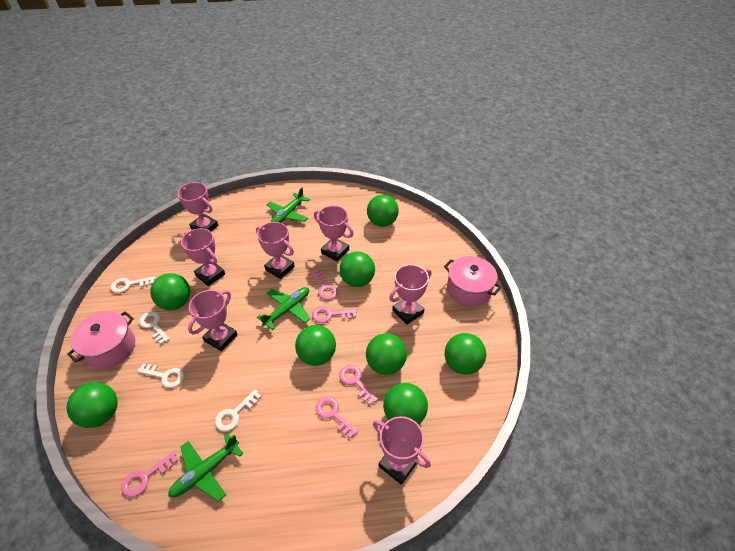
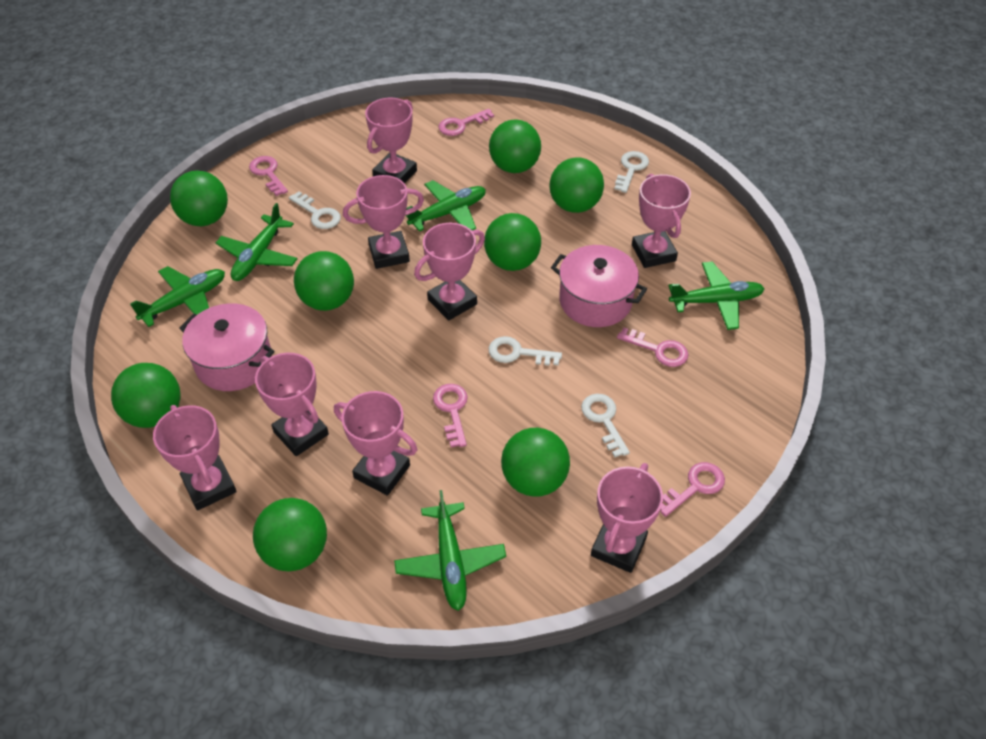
green plane: 3 -> 5
pink trophy: 7 -> 8

